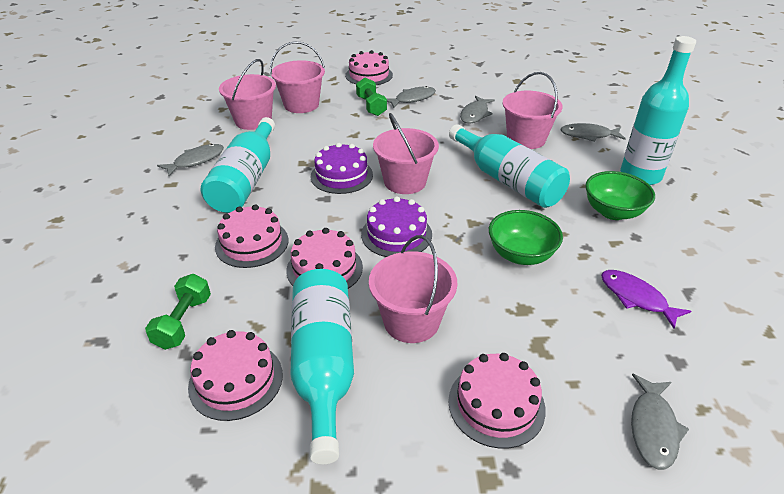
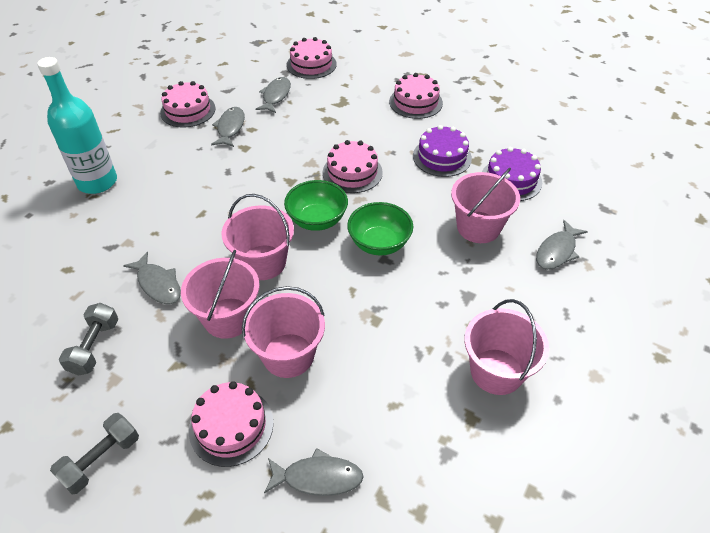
green dumbbell: 2 -> 0
grey dumbbell: 0 -> 2
purple fish: 1 -> 0
turquoise bottle: 4 -> 1

